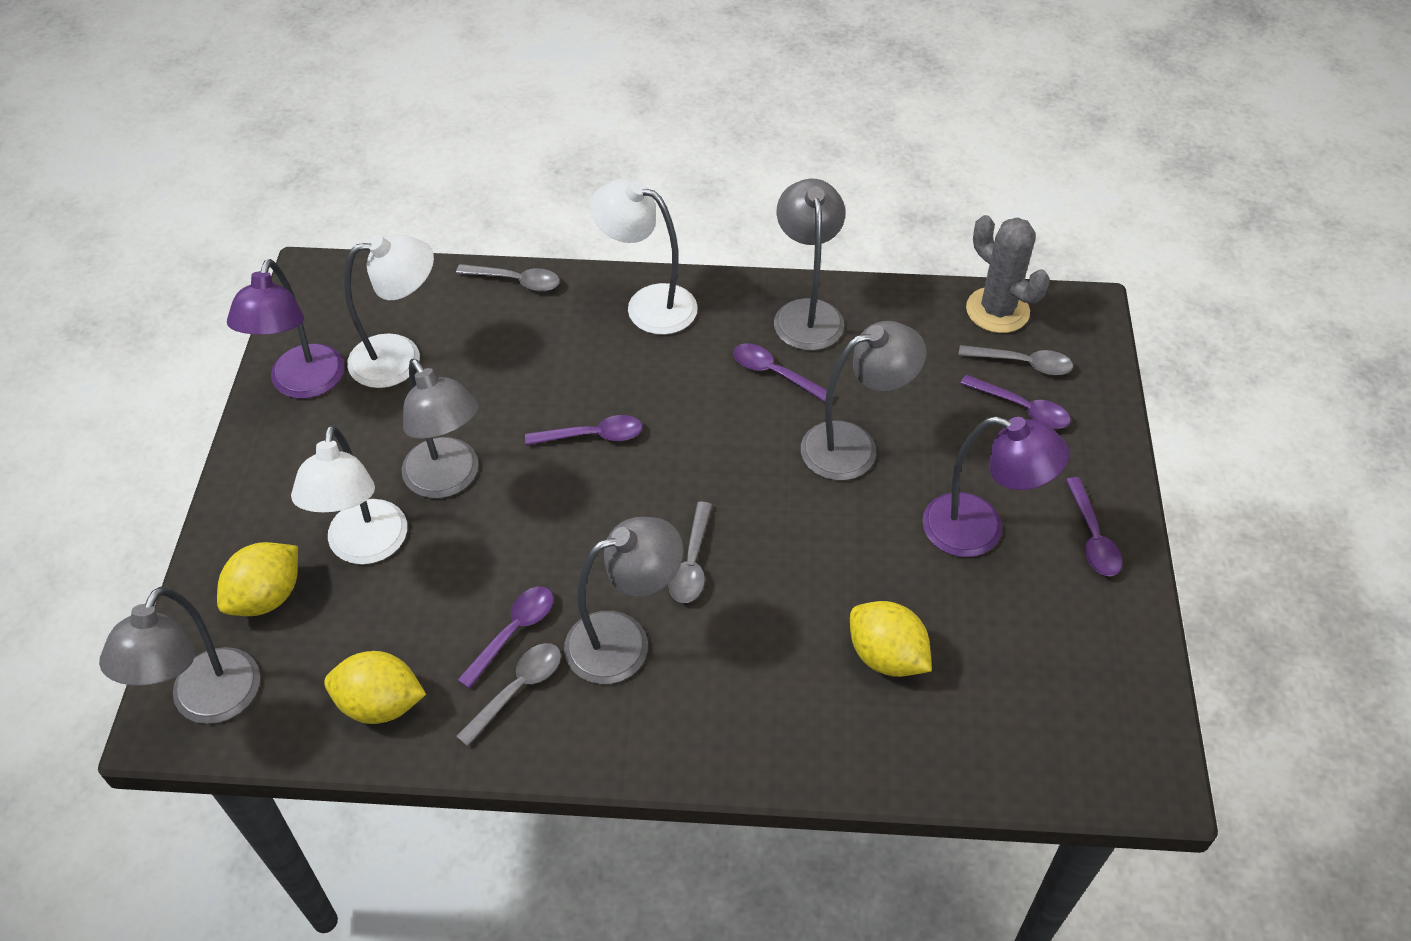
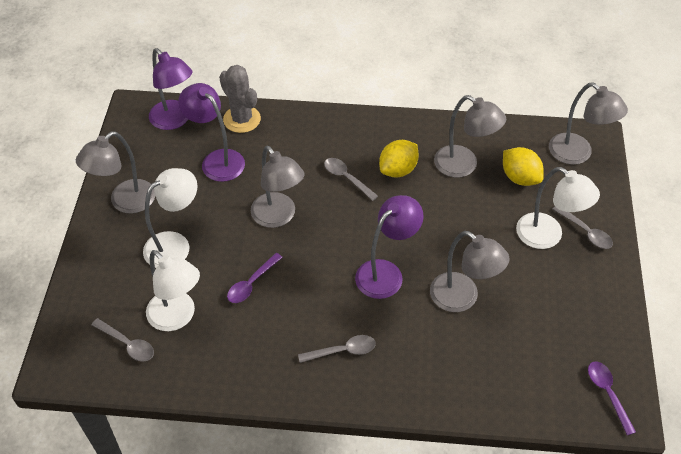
purple lamp: 2 -> 3
purple spoon: 5 -> 2
yellow lemon: 3 -> 2

